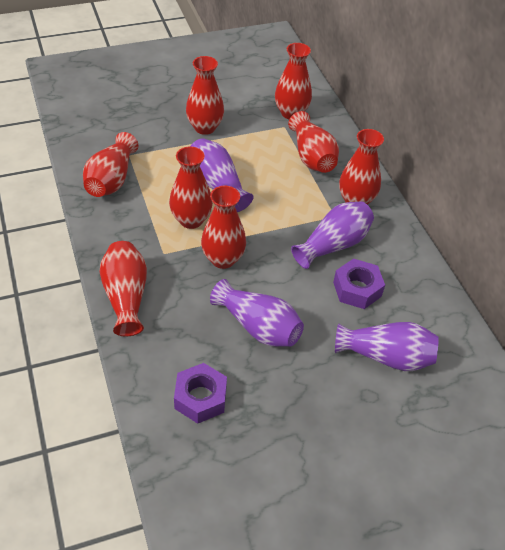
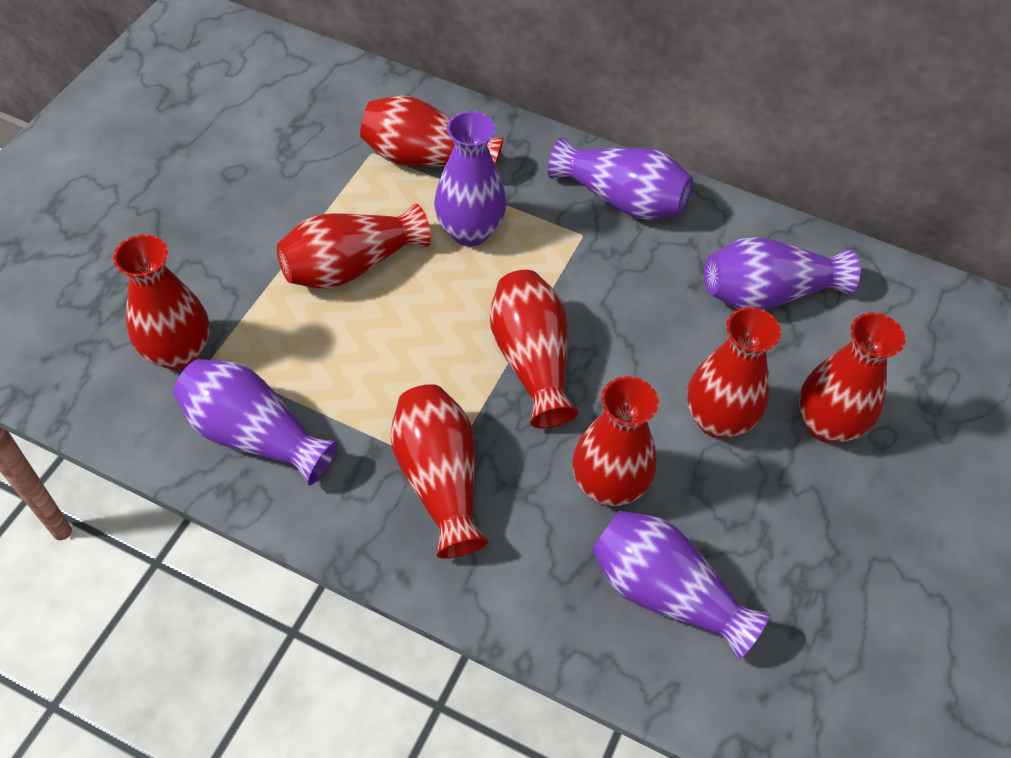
purple nut: 2 -> 0
purple vase: 4 -> 5

